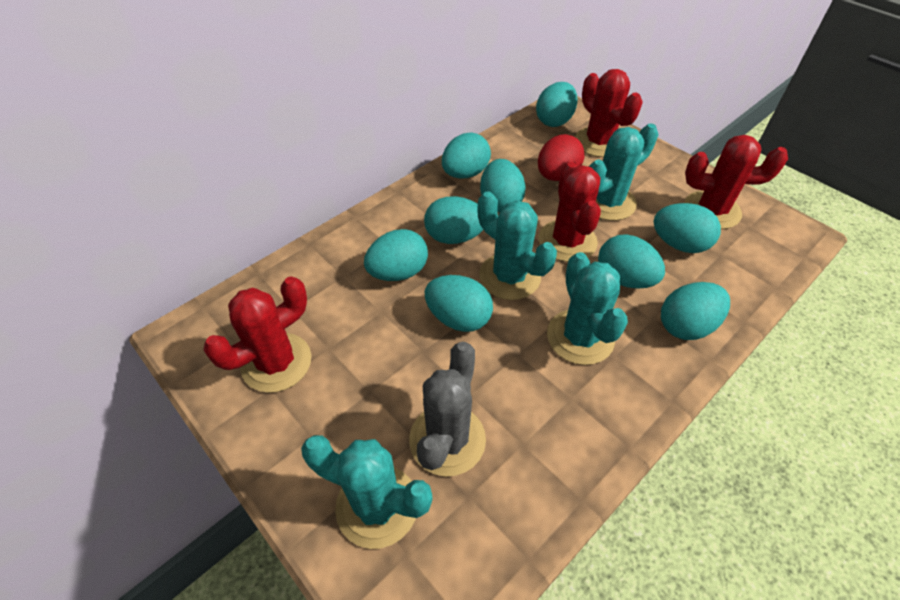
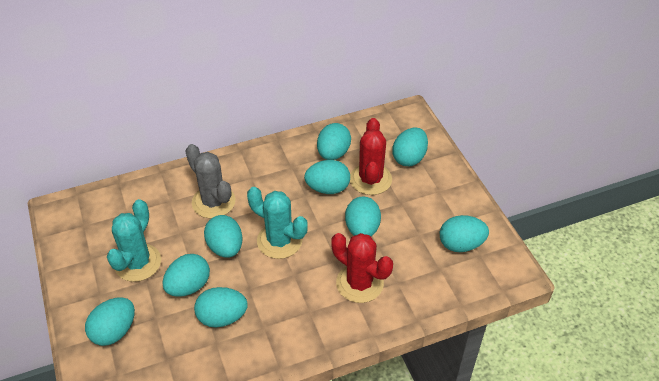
red cactus: 4 -> 2
red egg: 1 -> 0
turquoise cactus: 4 -> 2

